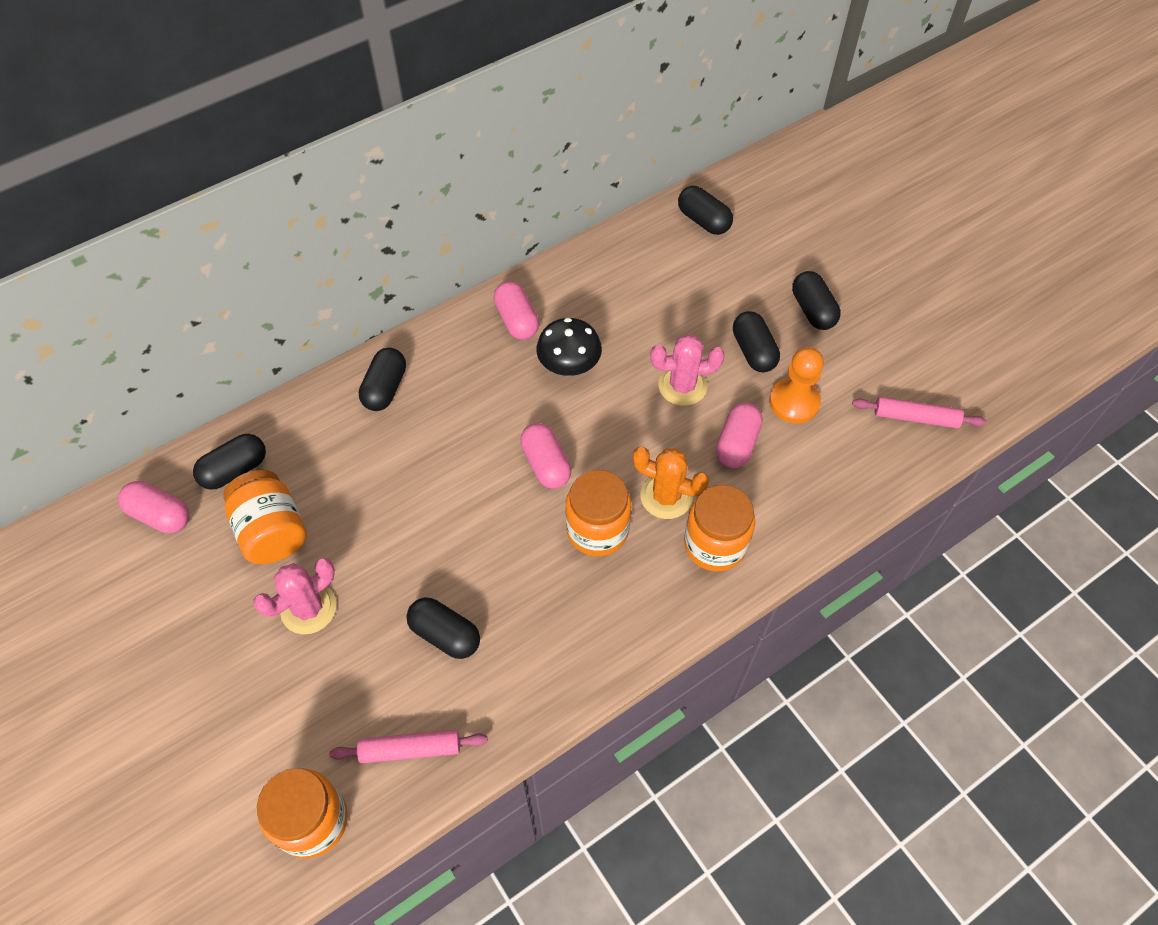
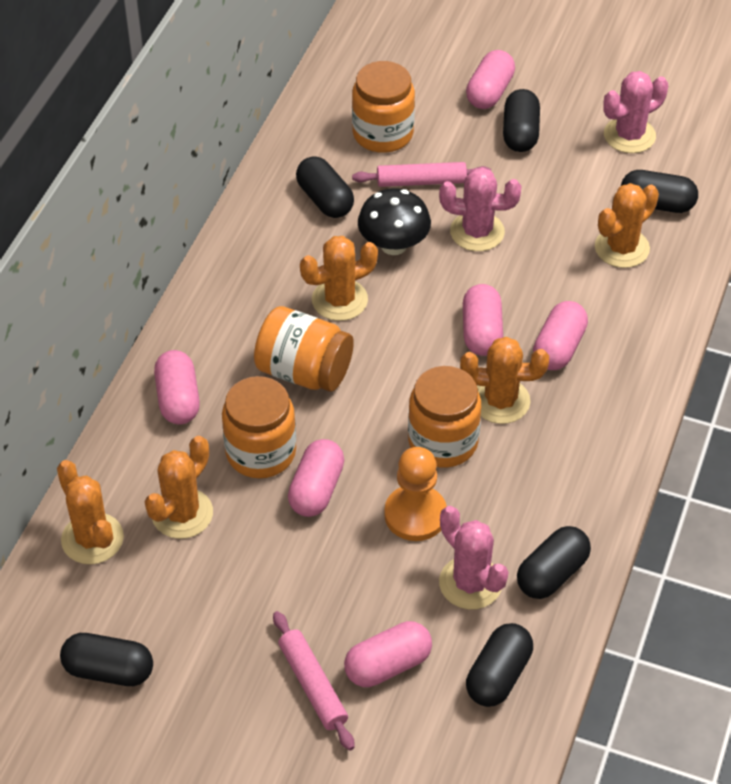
orange cactus: 1 -> 5
pink cactus: 2 -> 3
pink capsule: 4 -> 6

